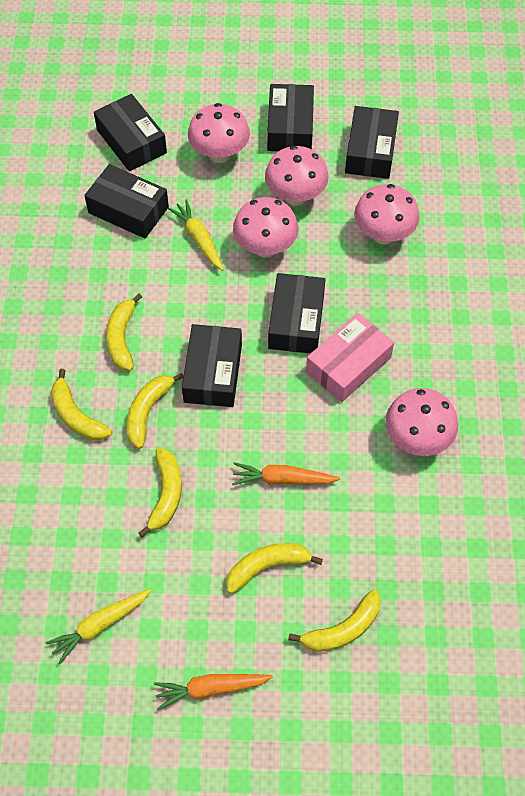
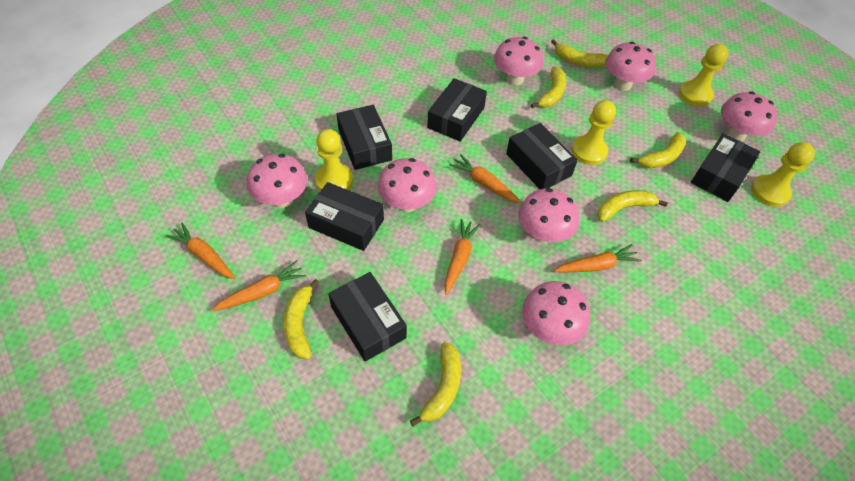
orange carrot: 2 -> 5
pink box: 1 -> 0
pink mushroom: 5 -> 7
yellow carrot: 2 -> 0
yellow pawn: 0 -> 4

